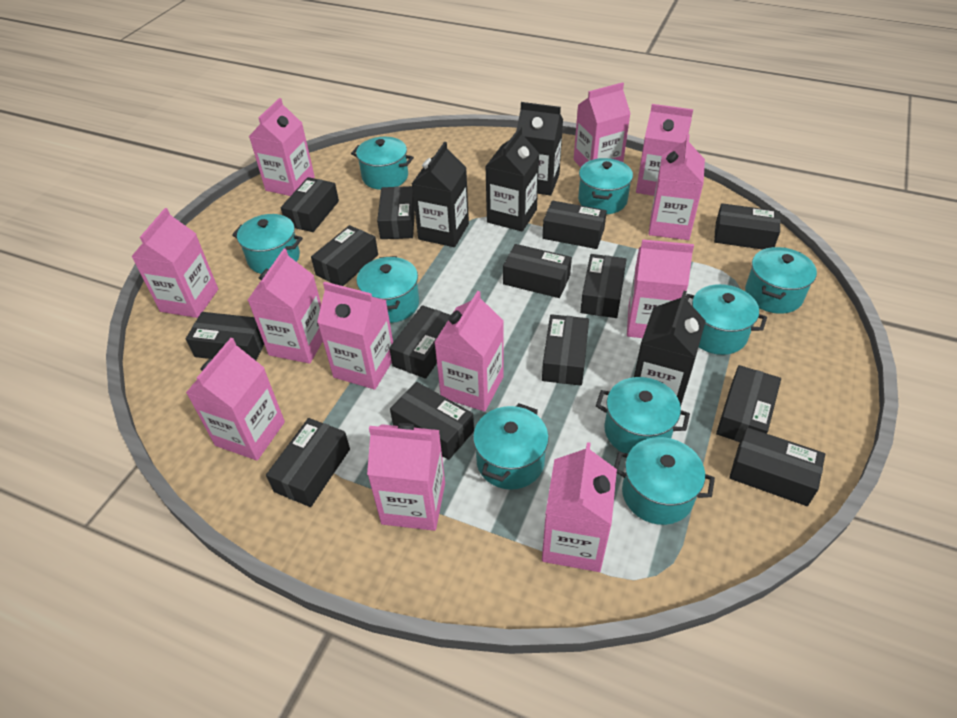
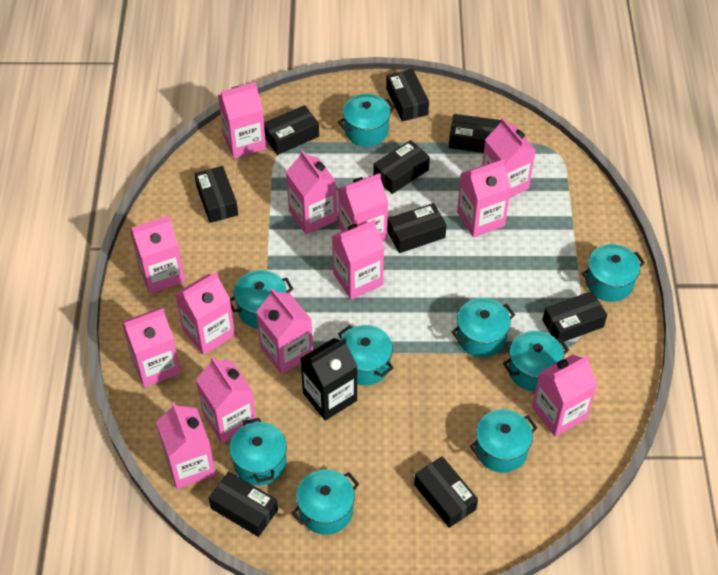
black box: 14 -> 9
black carton: 4 -> 1
pink carton: 12 -> 13

